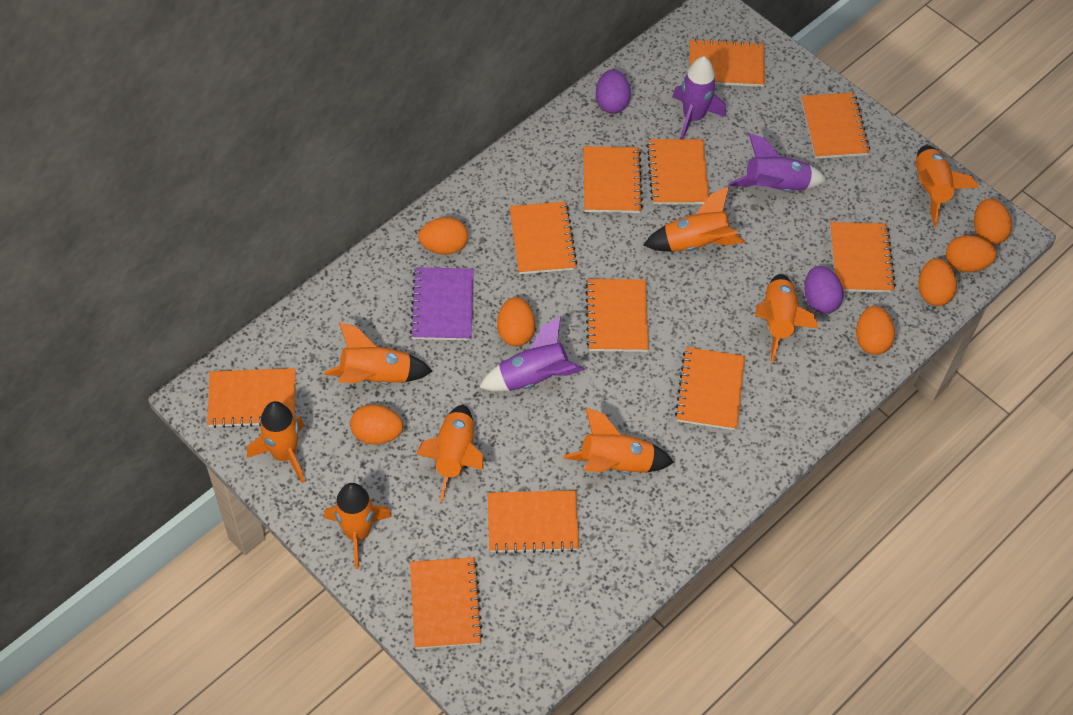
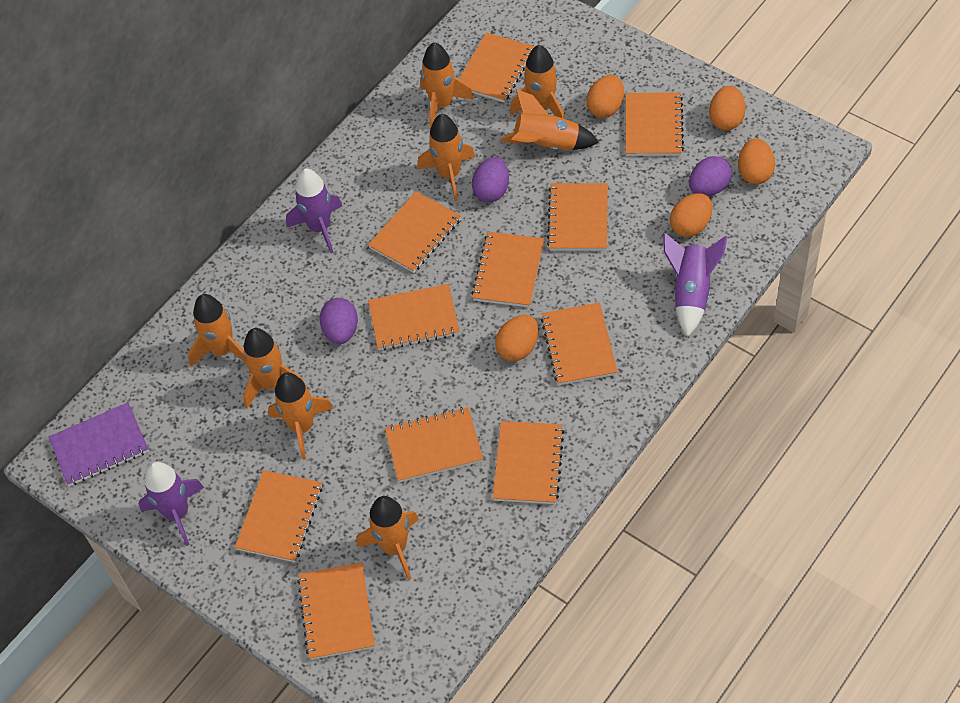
orange egg: 7 -> 5
purple egg: 2 -> 3

